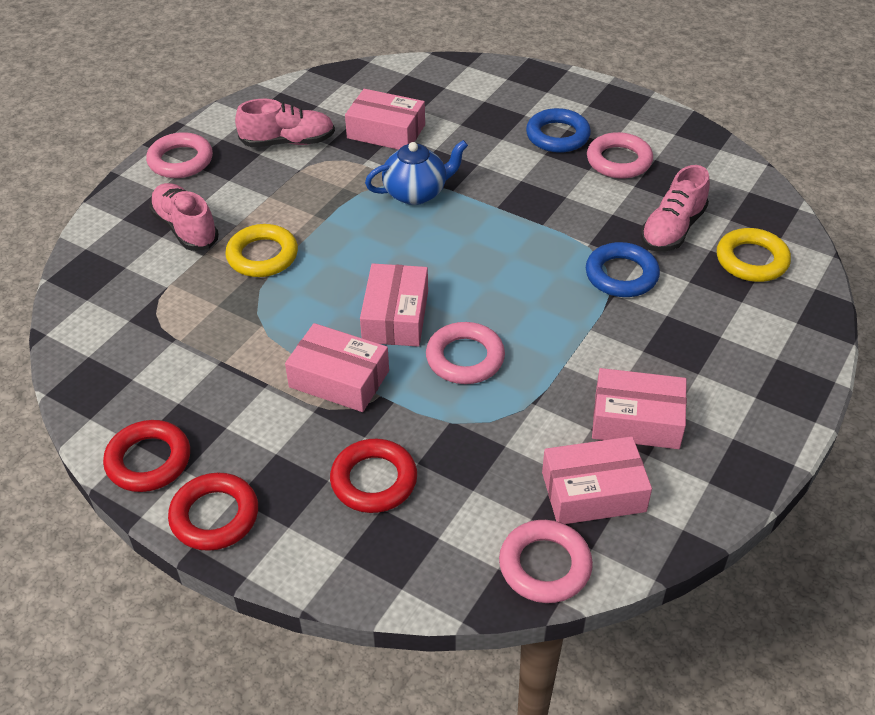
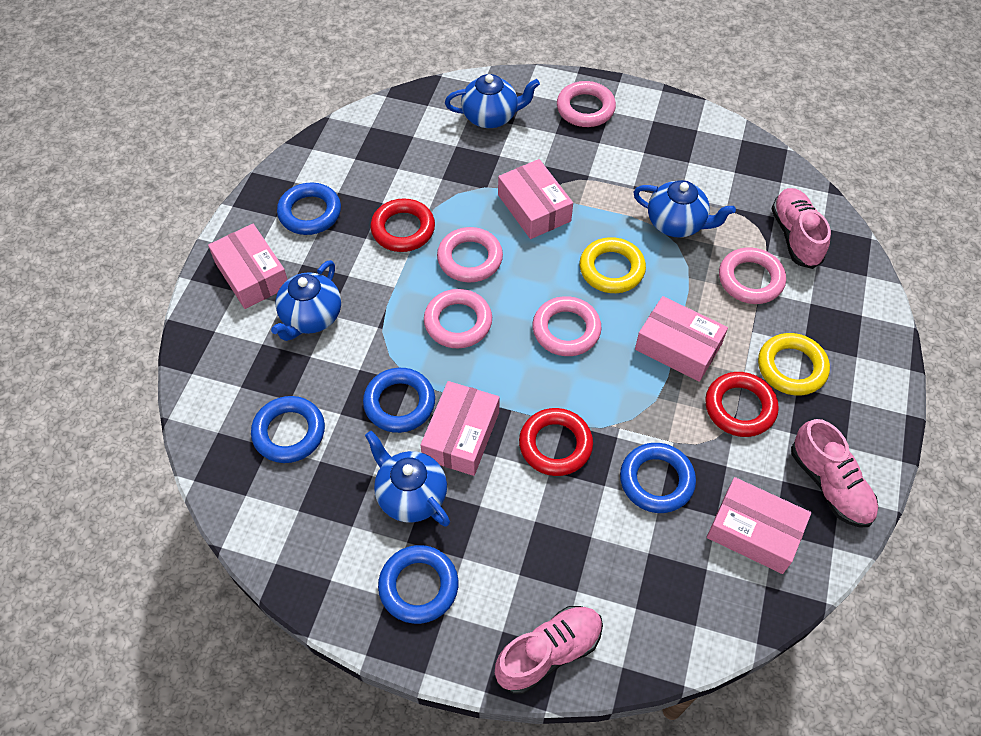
blue ring: 2 -> 5
blue teapot: 1 -> 4
pink ring: 4 -> 5

